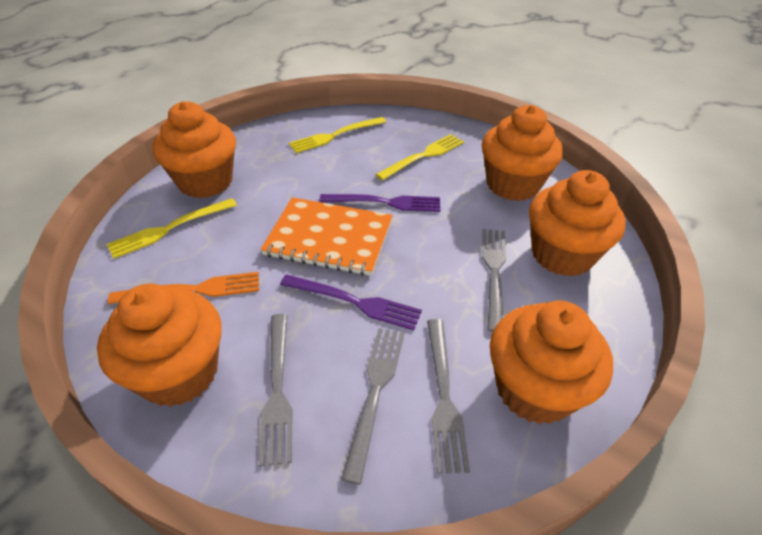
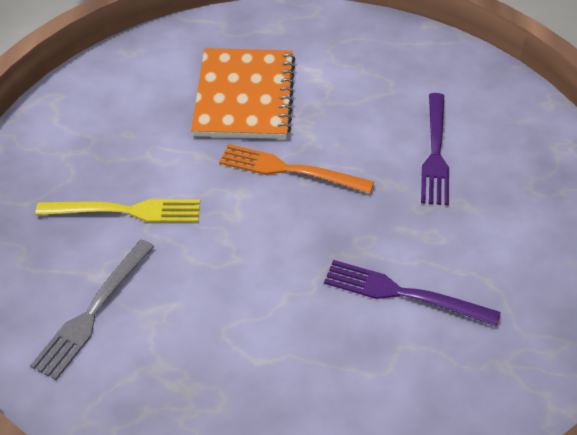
grey fork: 4 -> 1
orange cupcake: 5 -> 0
yellow fork: 3 -> 1

